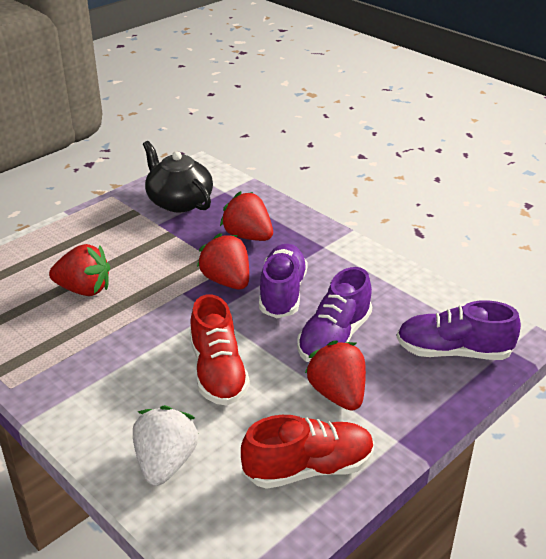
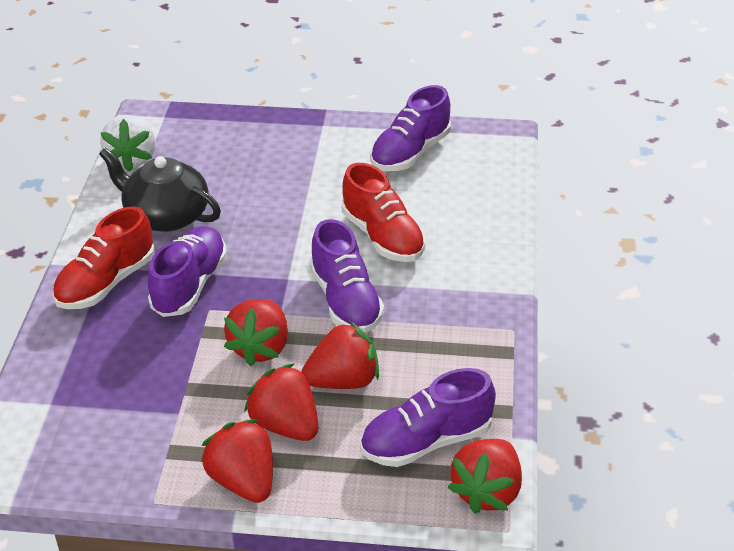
purple shoe: 3 -> 4
red strawberry: 4 -> 5

